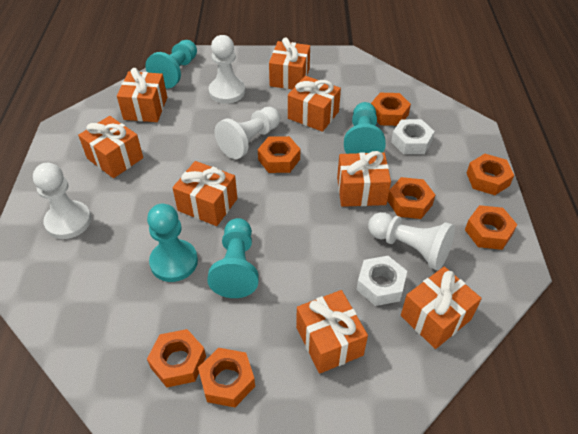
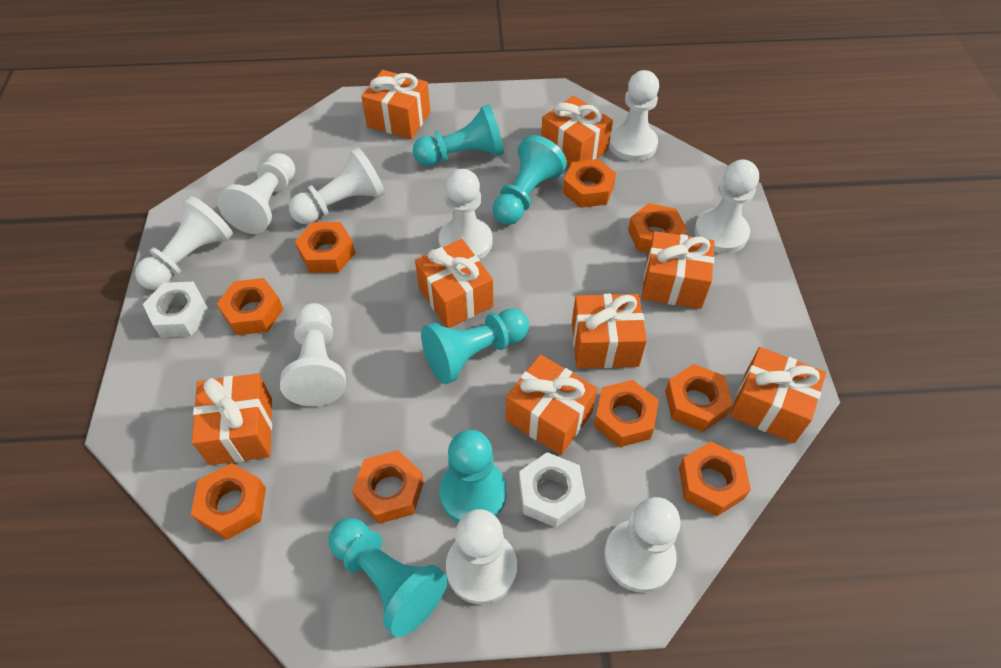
orange nut: 7 -> 9
turquoise pawn: 4 -> 5
white pawn: 4 -> 9

